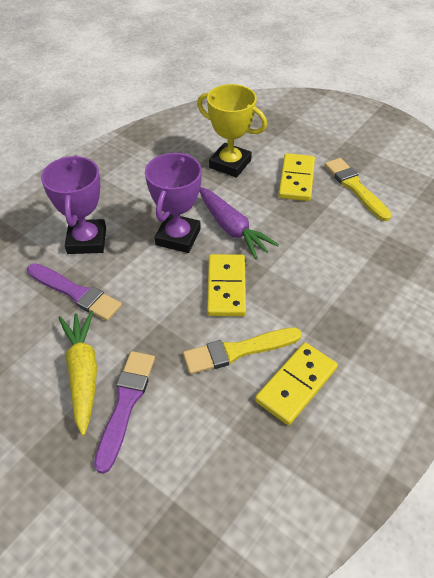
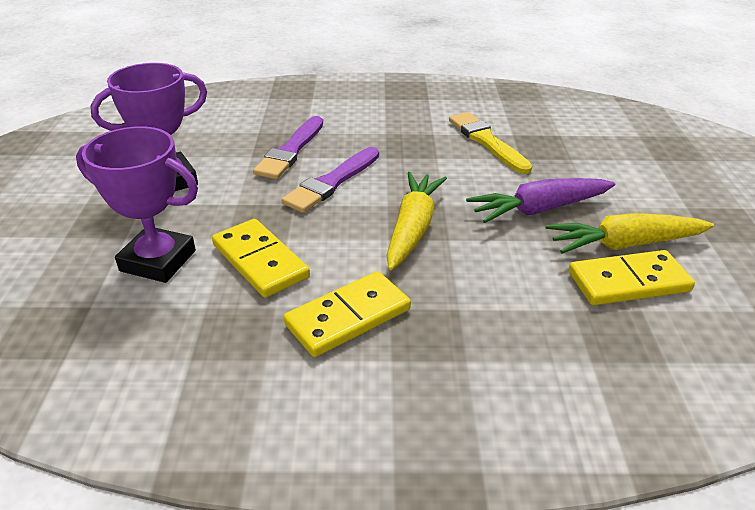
yellow brush: 2 -> 1
yellow carrot: 1 -> 2
yellow trophy: 1 -> 0

